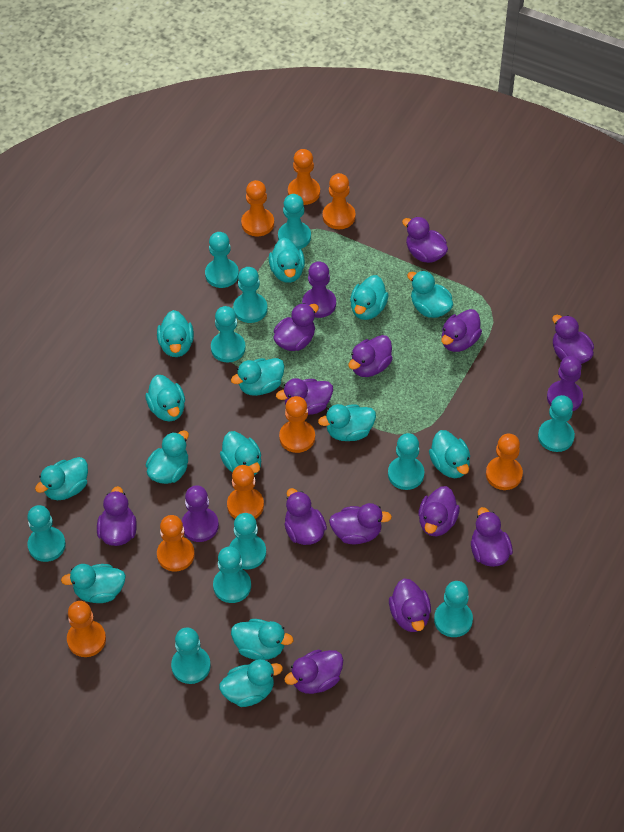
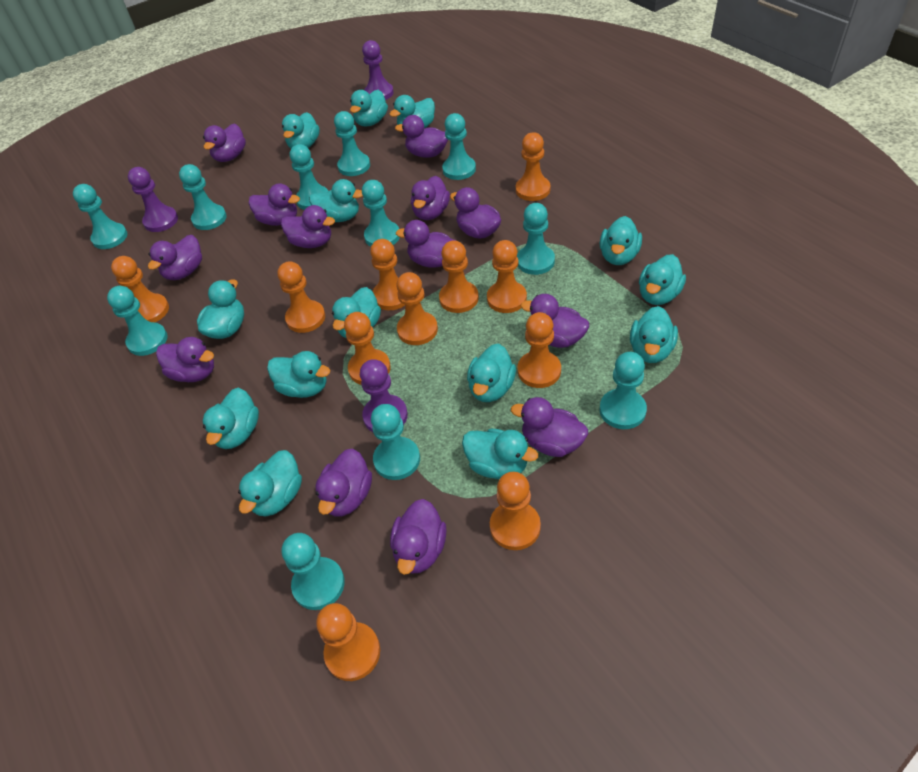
orange pawn: 8 -> 11

